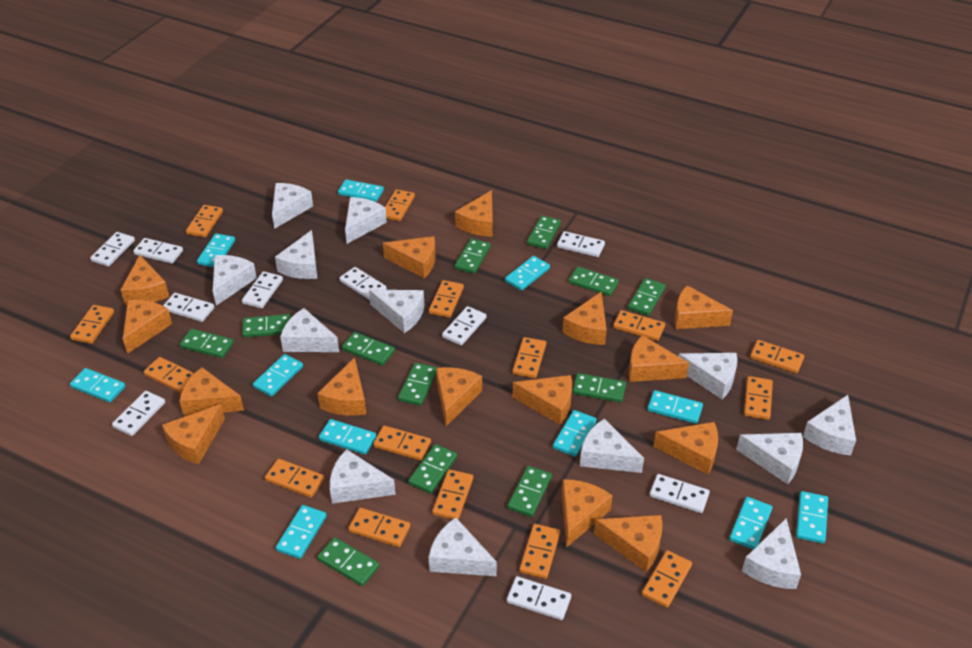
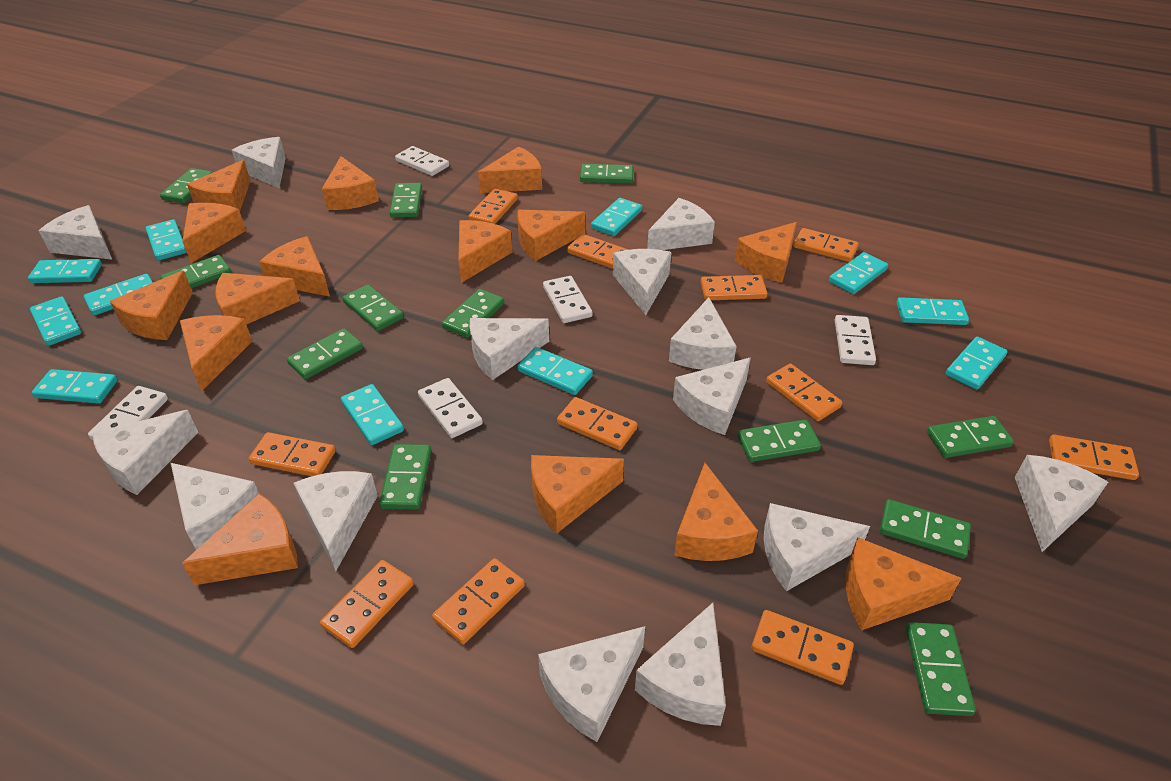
orange domino: 15 -> 11
white cheese: 13 -> 14
white domino: 10 -> 5

